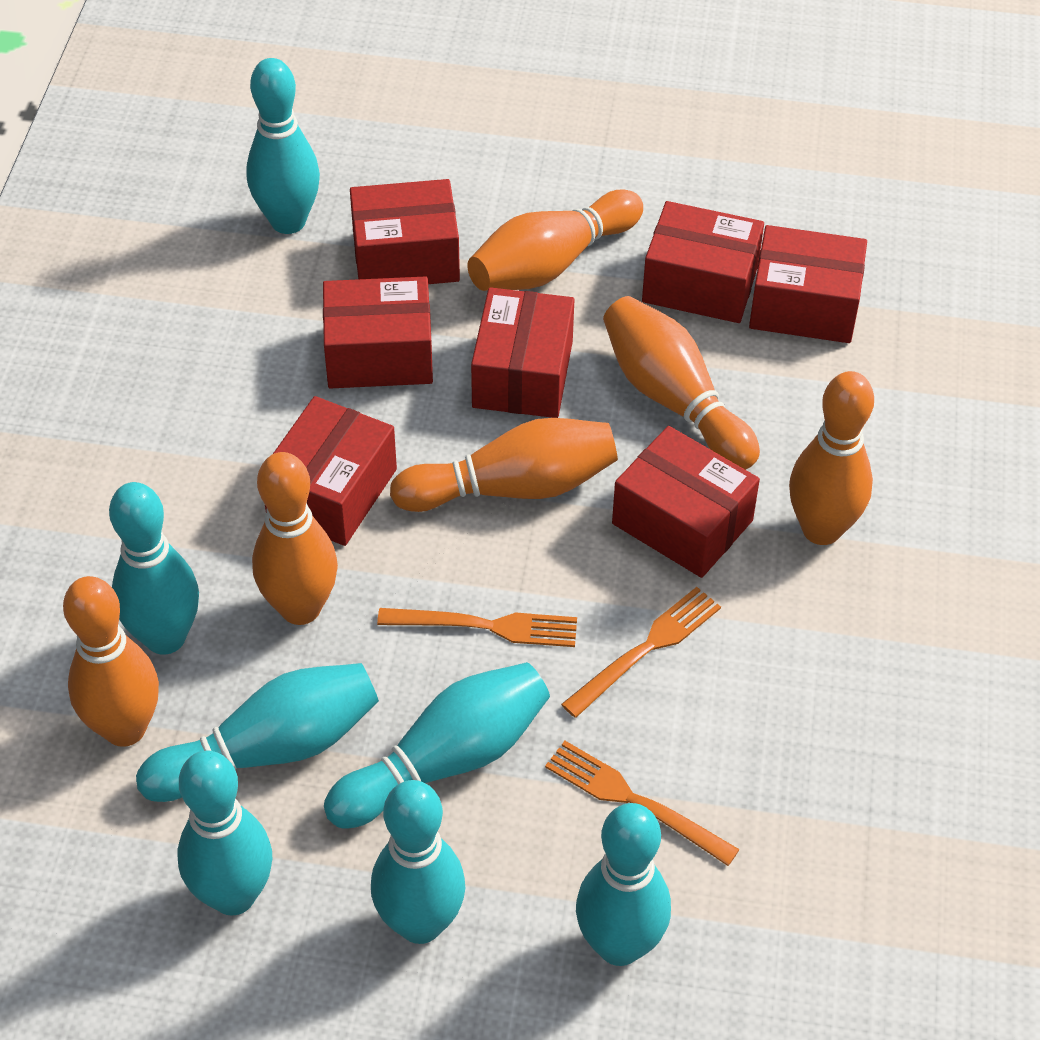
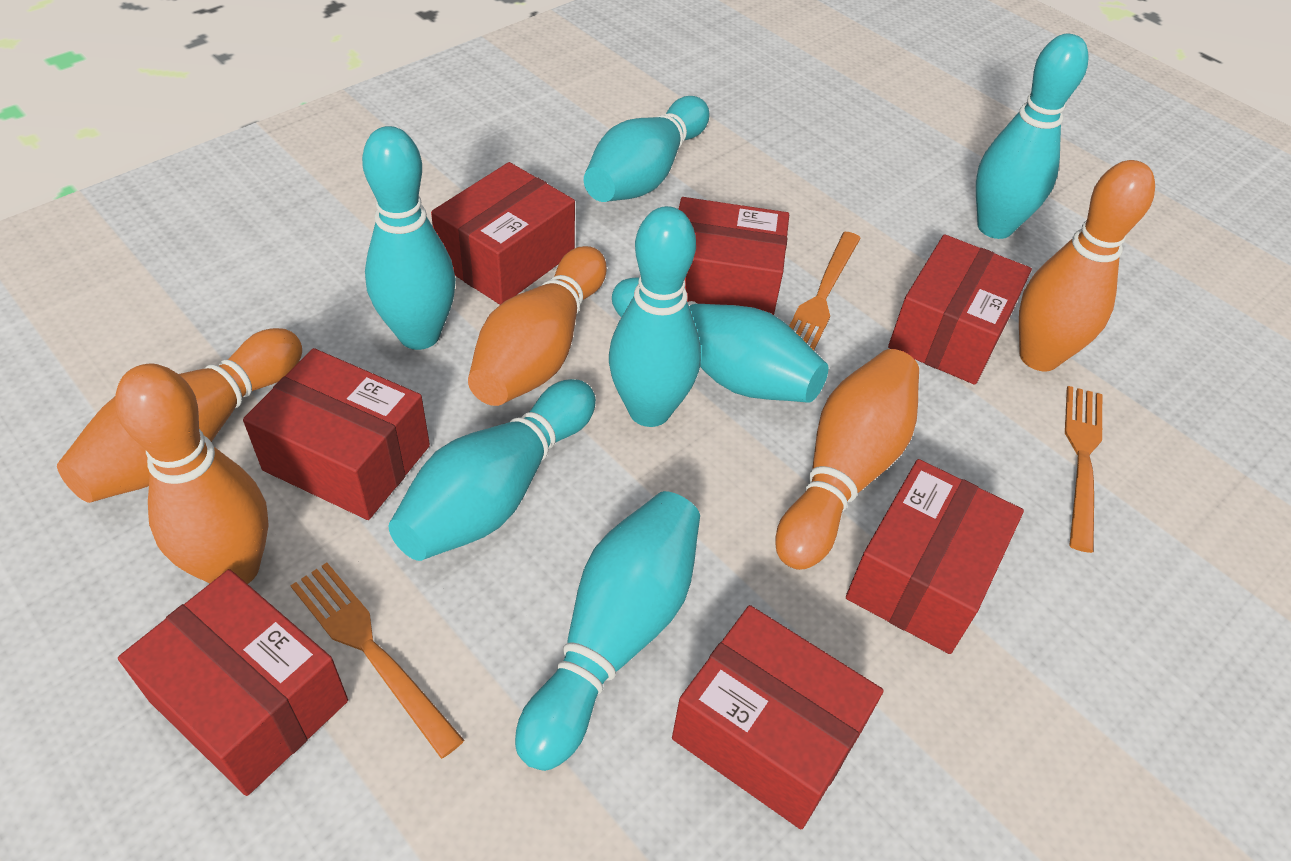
orange bowling pin: 6 -> 5

